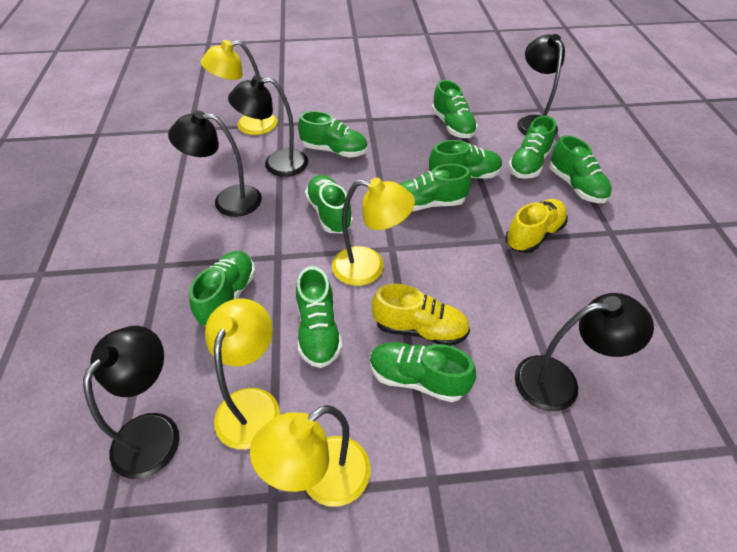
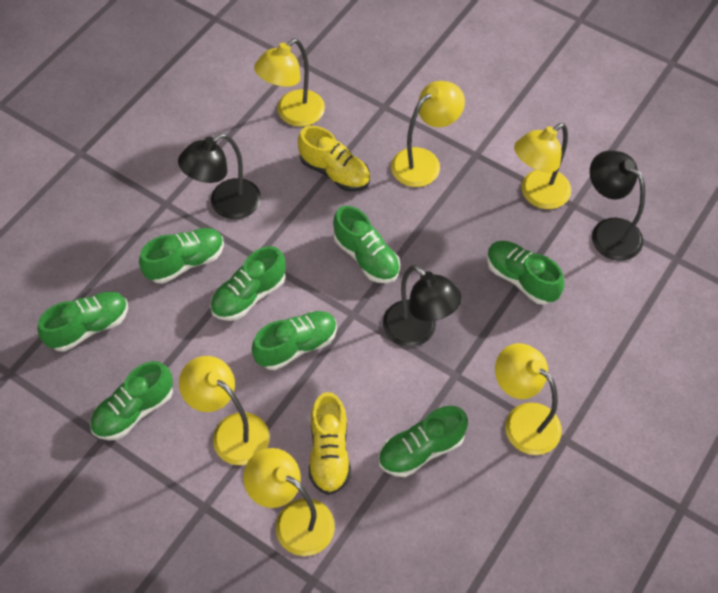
black lamp: 5 -> 3
green shoe: 10 -> 8
yellow lamp: 4 -> 6

